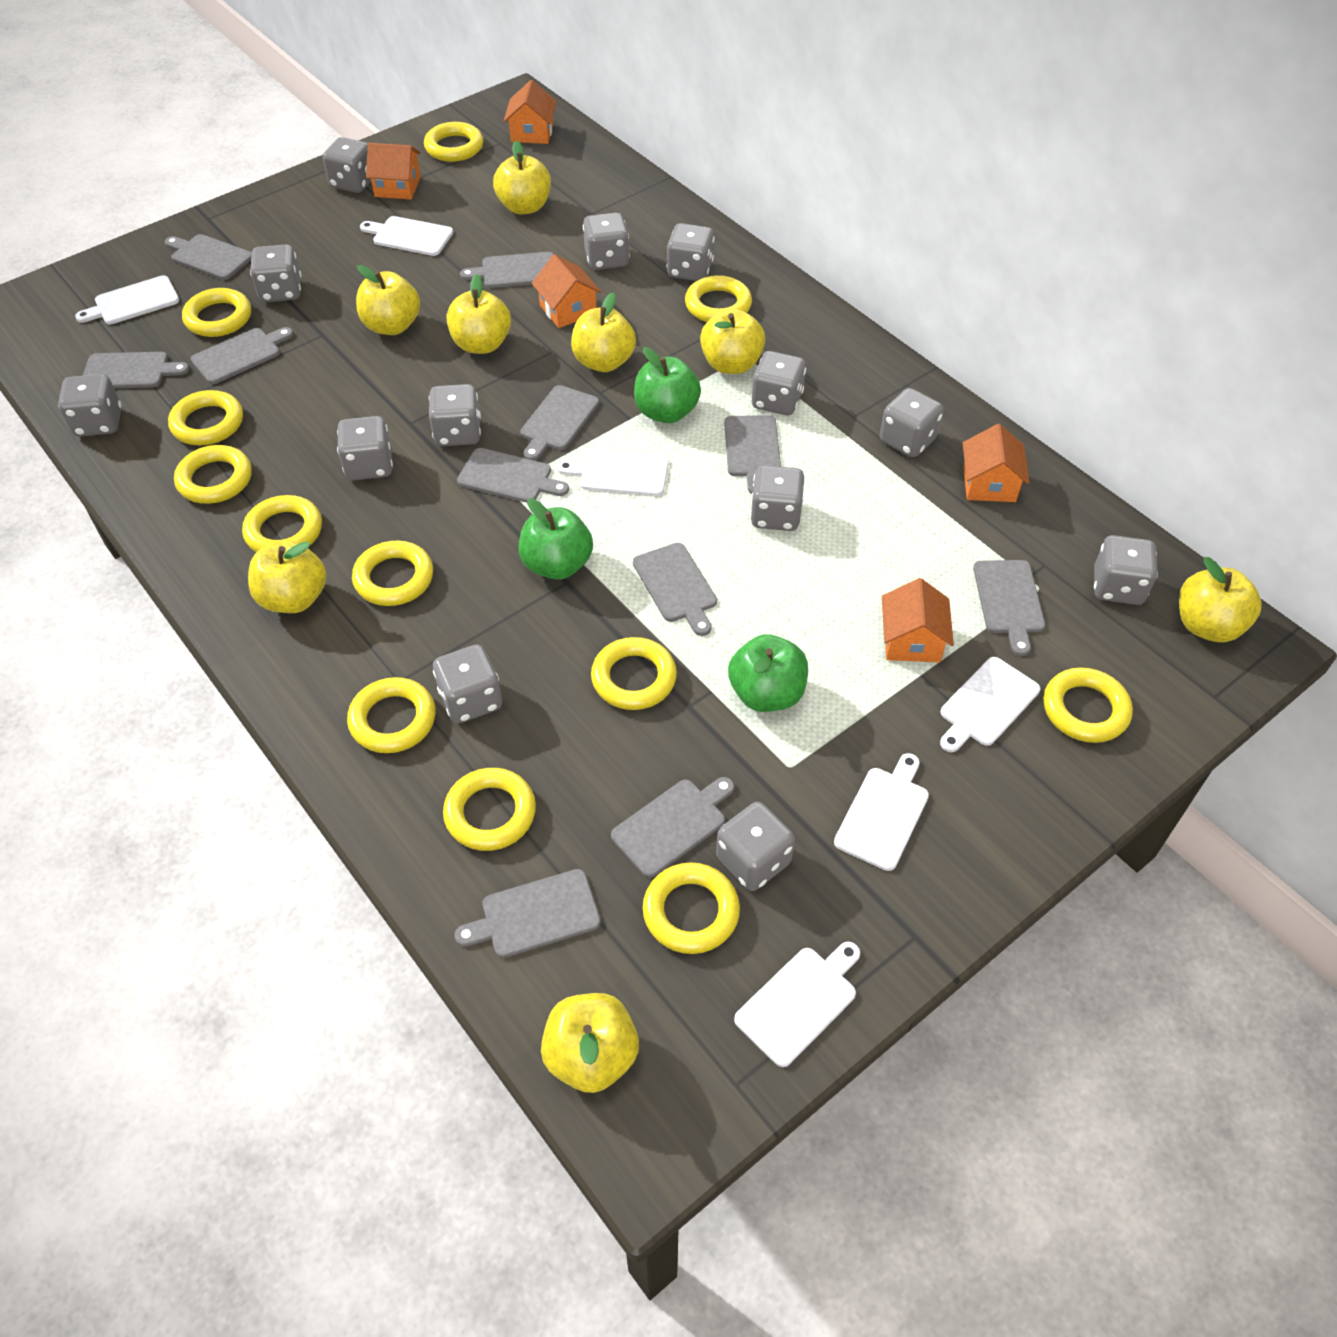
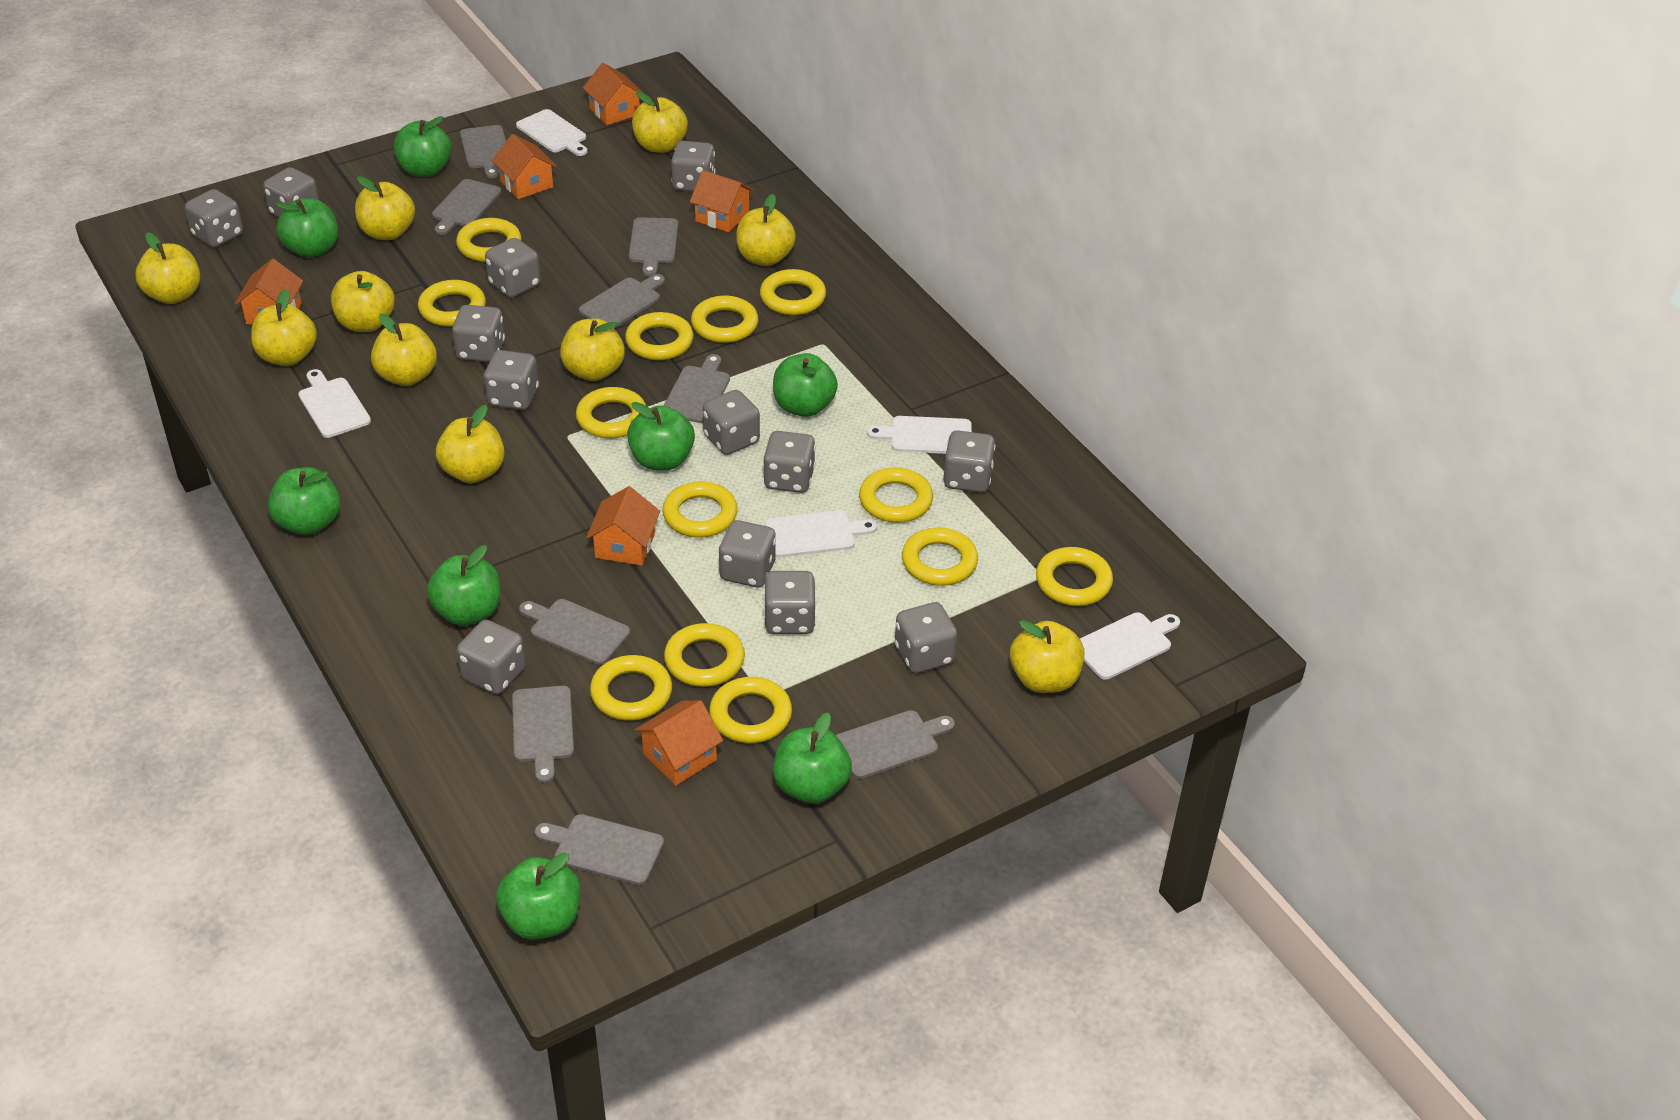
green apple: 3 -> 8
grey cutting board: 11 -> 9
orange house: 5 -> 6
white cutting board: 6 -> 5
yellow apple: 8 -> 10
yellow ring: 12 -> 13

